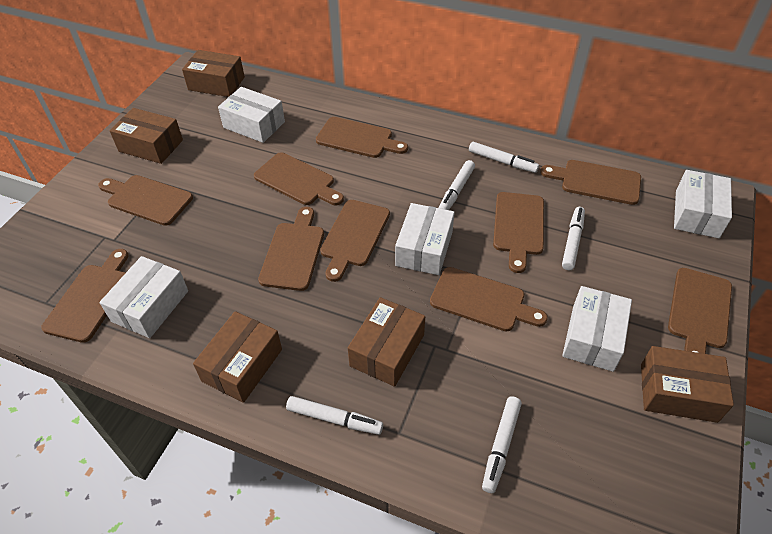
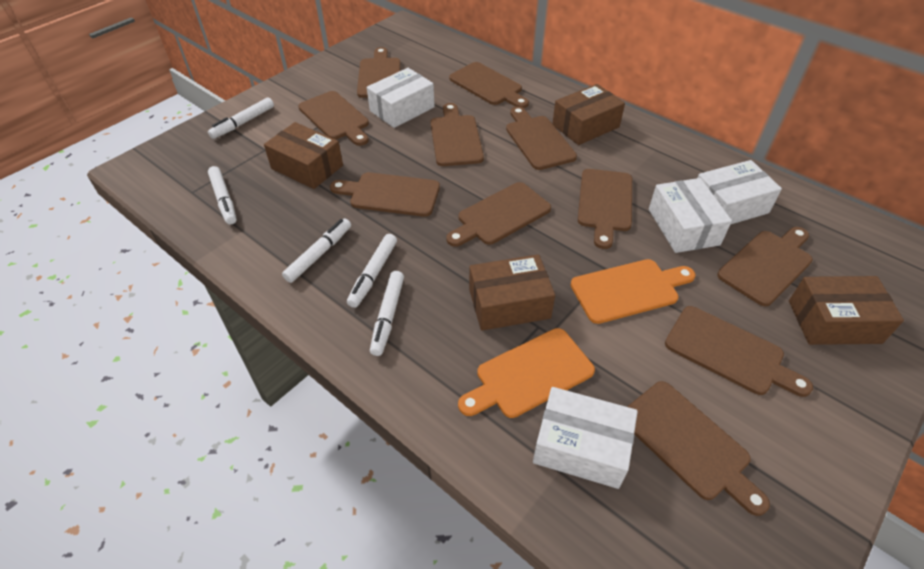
brown box: 5 -> 4
brown cutting board: 10 -> 11
orange cutting board: 0 -> 2
white box: 5 -> 4

